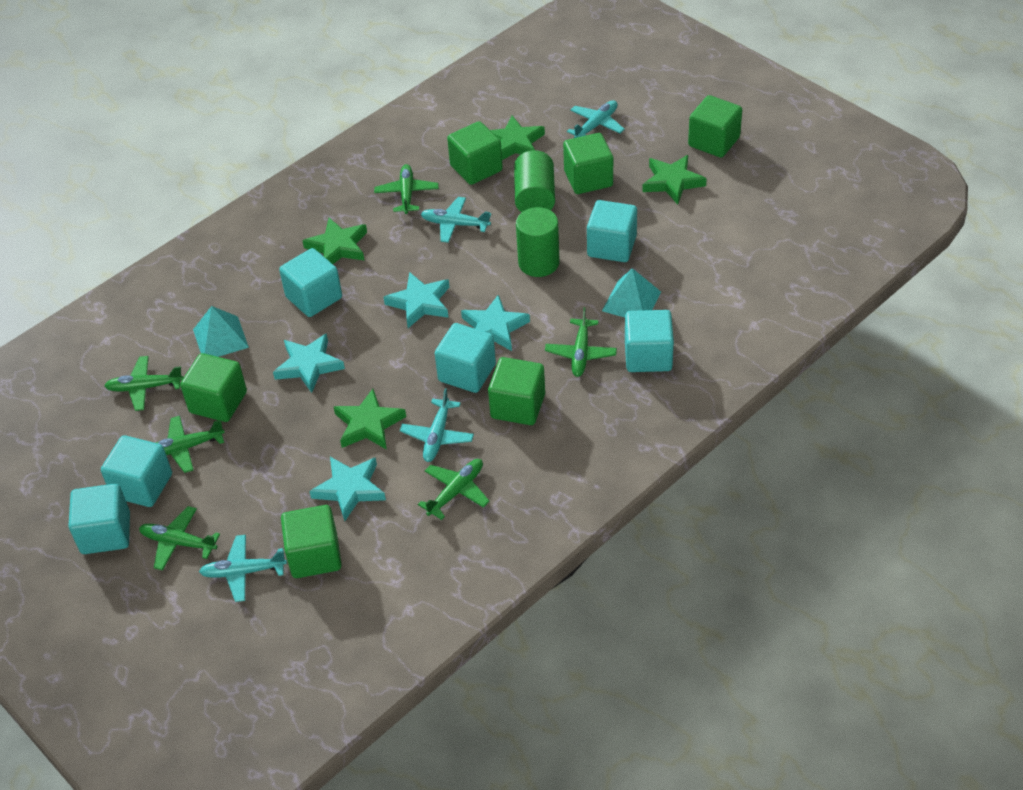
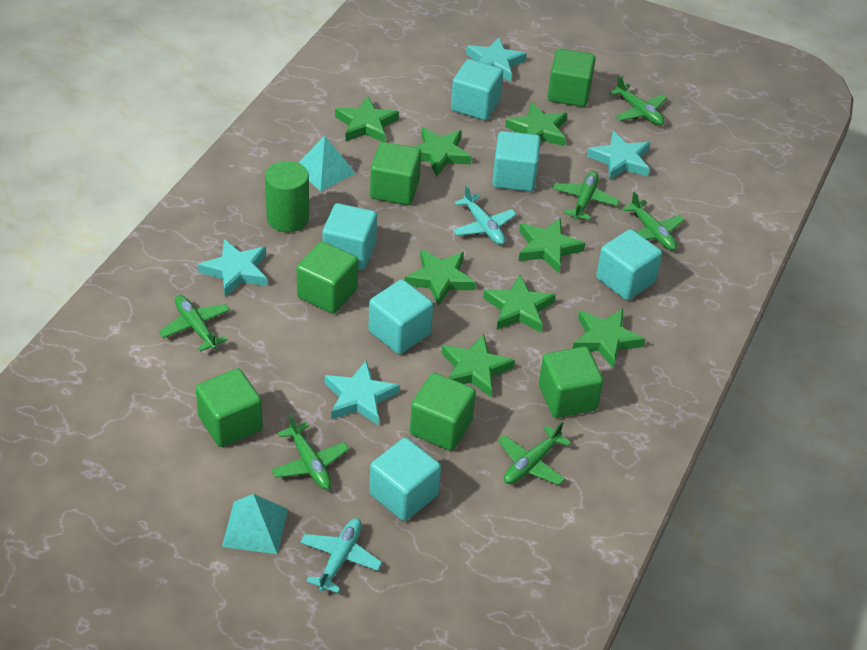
green cylinder: 2 -> 1
green star: 4 -> 8
turquoise plane: 4 -> 2

